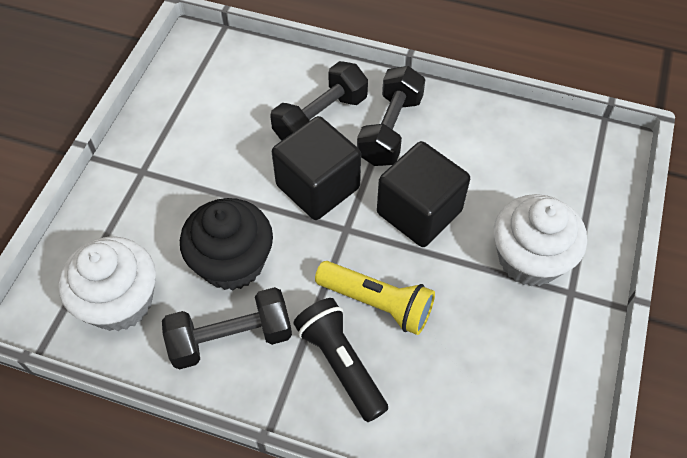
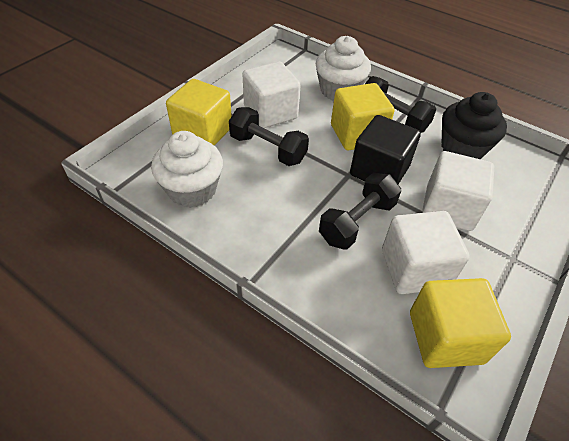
black cube: 2 -> 1
black flashlight: 1 -> 0
white cube: 0 -> 3
yellow cube: 0 -> 3
yellow flashlight: 1 -> 0

